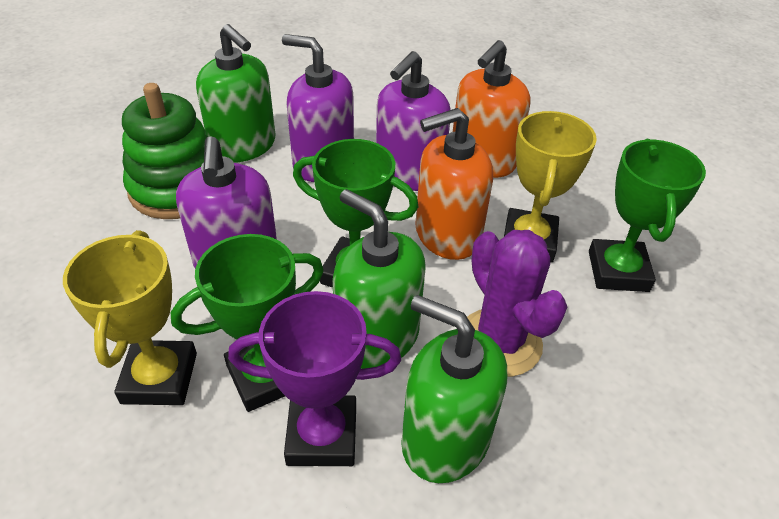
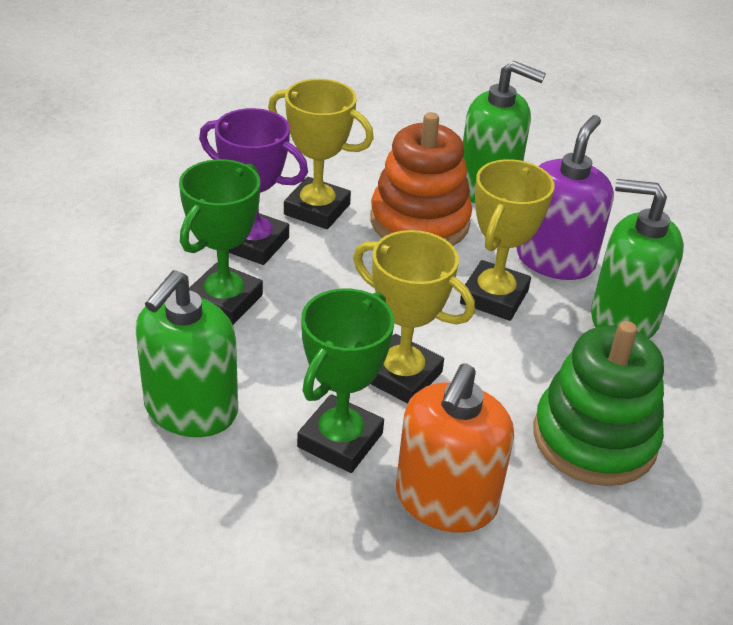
green trophy: 3 -> 2
orange soap dispenser: 2 -> 1
orange stacking toy: 0 -> 1
purple cactus: 1 -> 0
purple soap dispenser: 3 -> 1
yellow trophy: 2 -> 3

